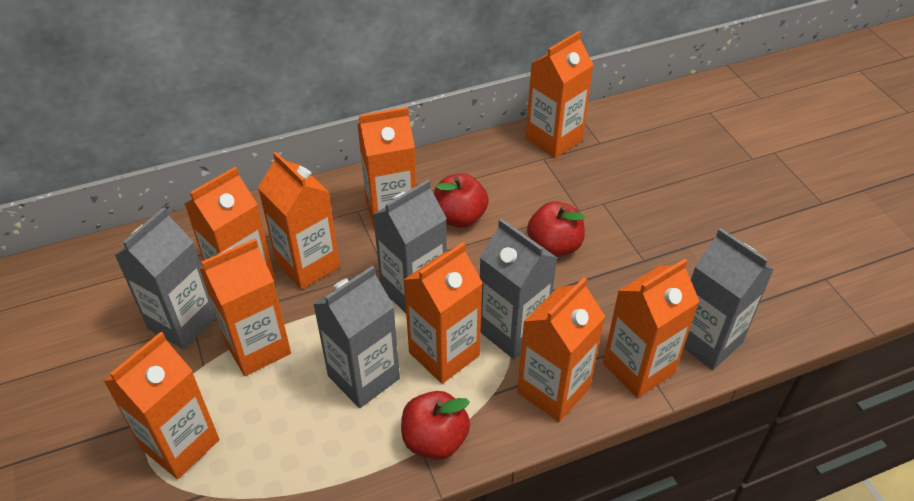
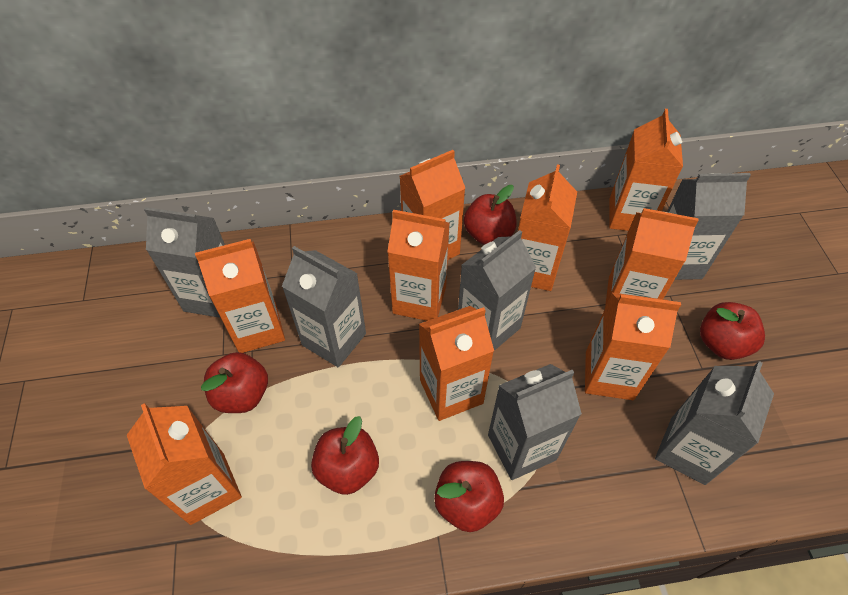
grey carton: 5 -> 6
red apple: 3 -> 5

